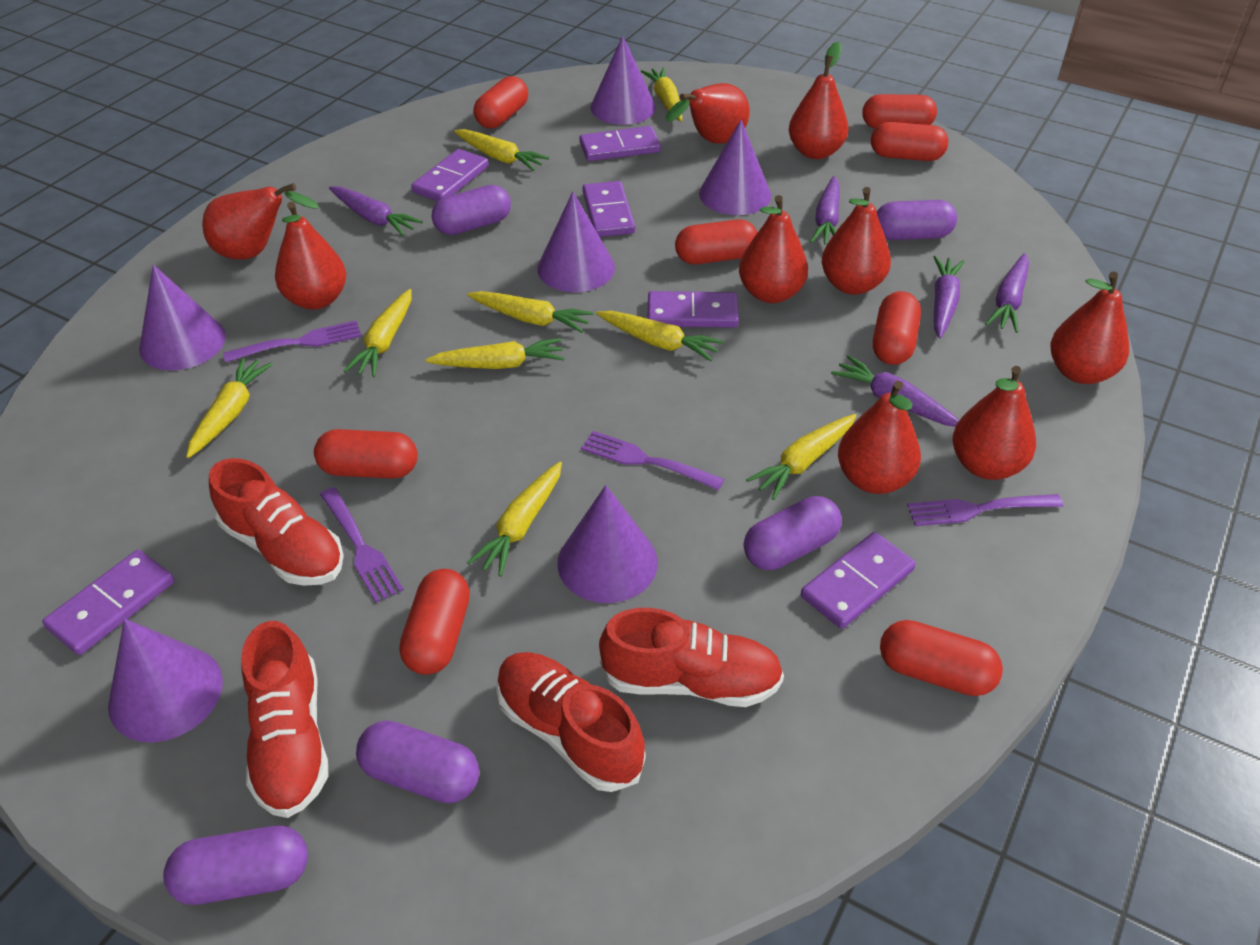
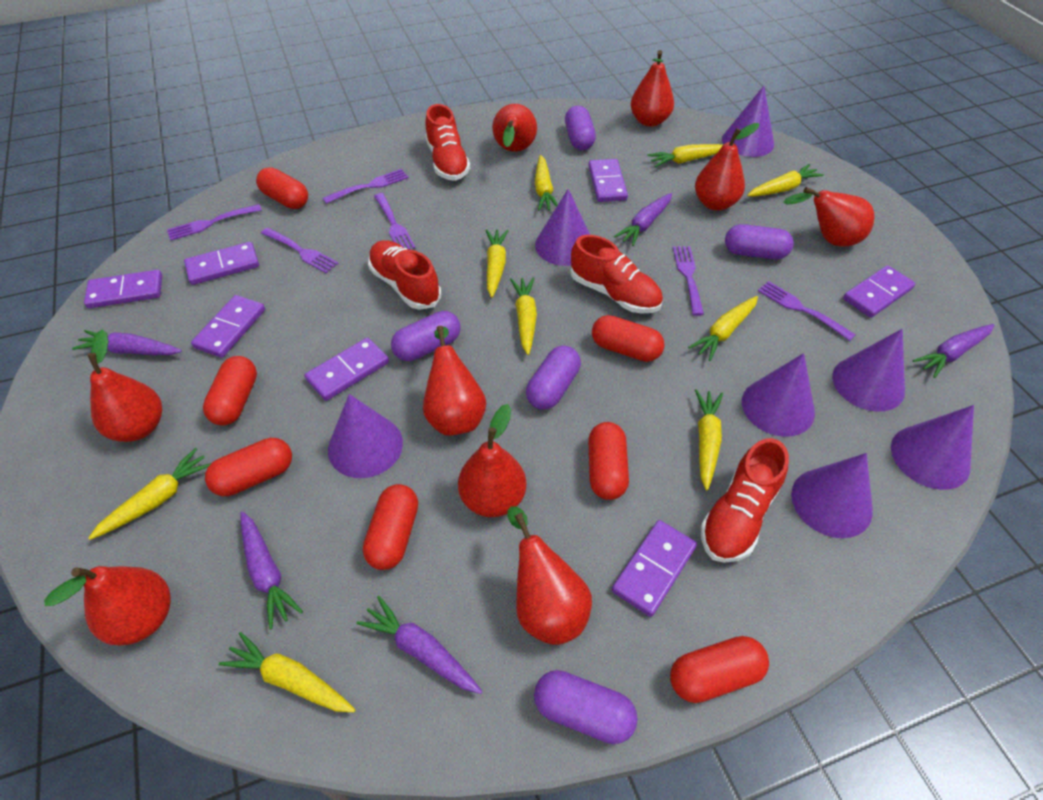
purple cone: 6 -> 7
purple domino: 6 -> 7
purple fork: 4 -> 6
red capsule: 8 -> 7

